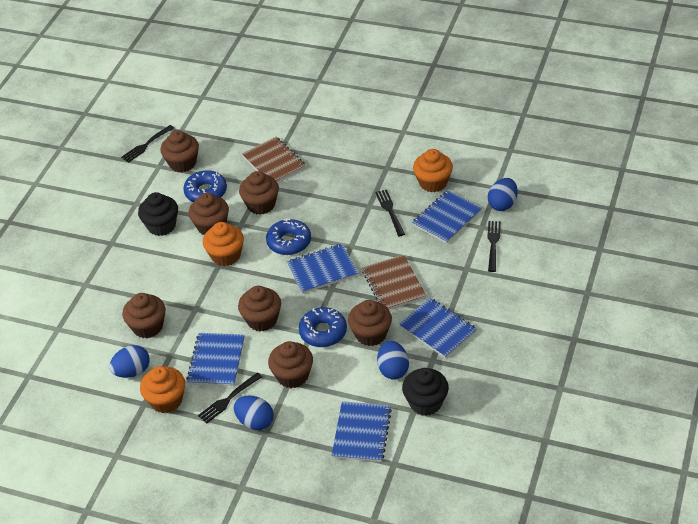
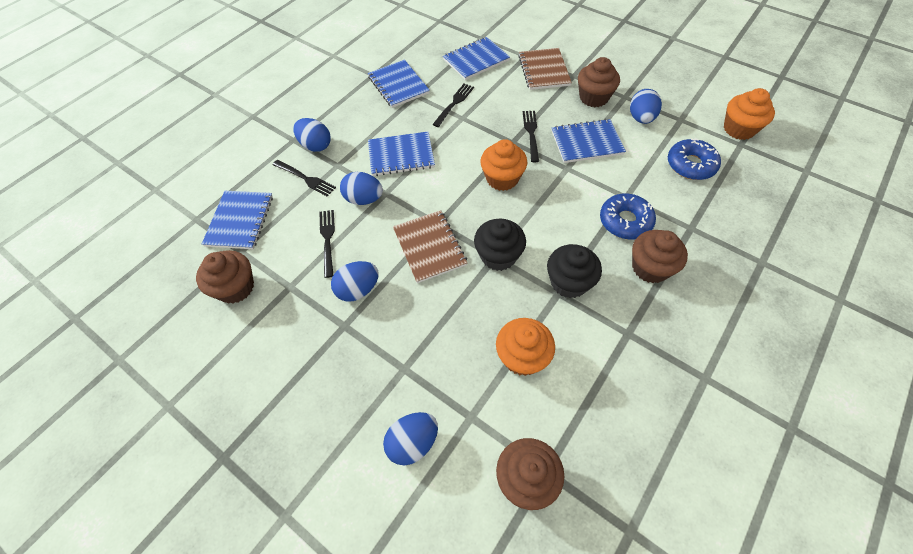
blue donut: 3 -> 2
blue egg: 4 -> 5
brown cupcake: 7 -> 4

